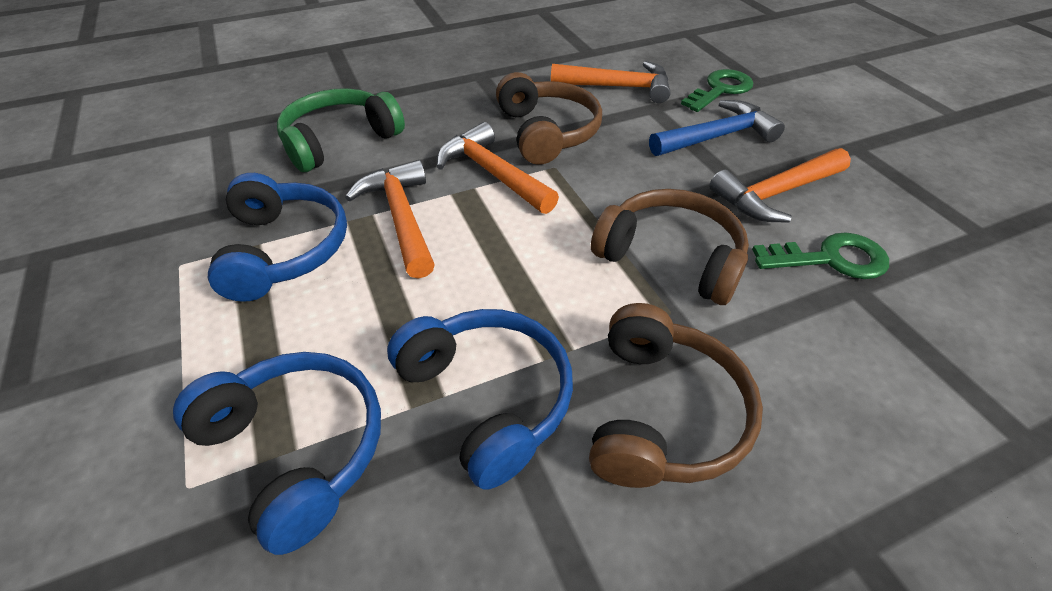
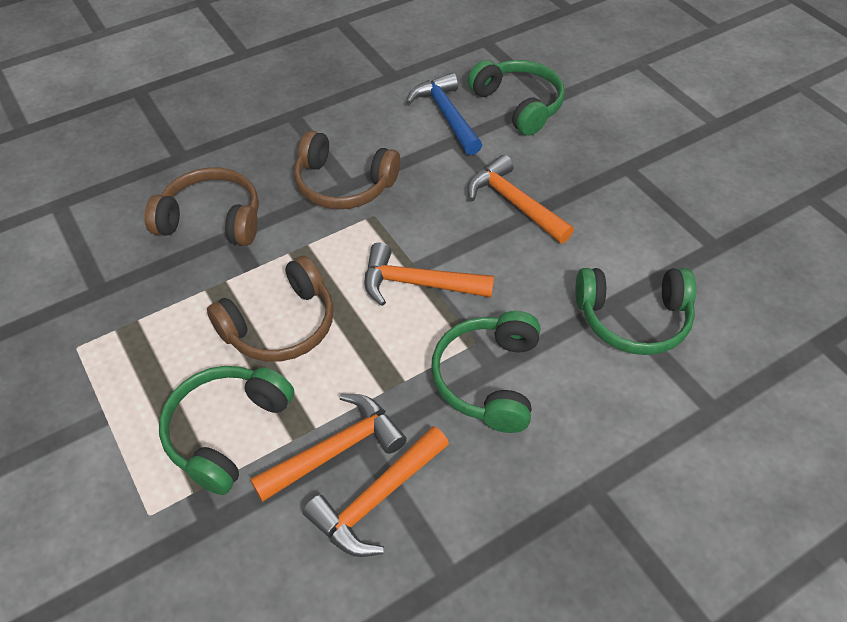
blue headphones: 3 -> 0
green headphones: 1 -> 4
green key: 2 -> 0

